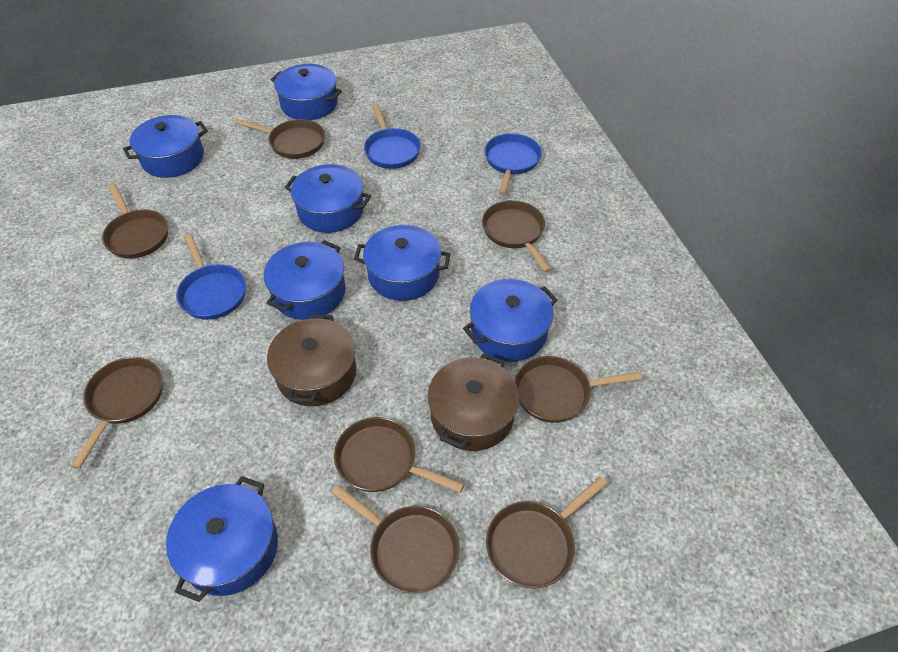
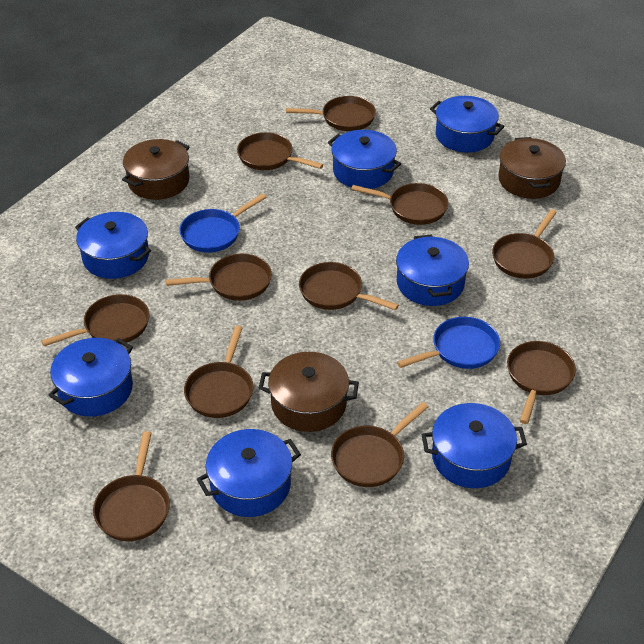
blue pan: 3 -> 2
brown pan: 8 -> 11
brown pot: 2 -> 3

